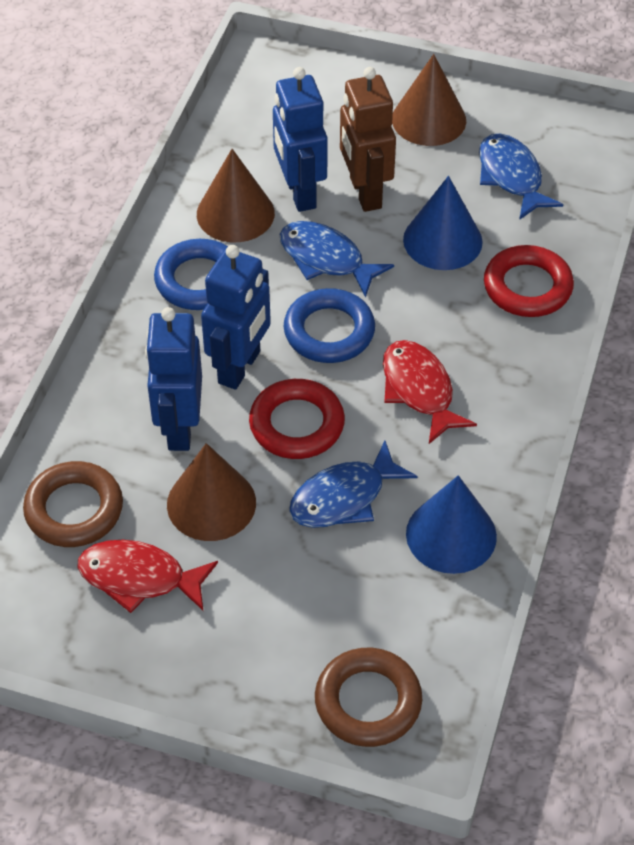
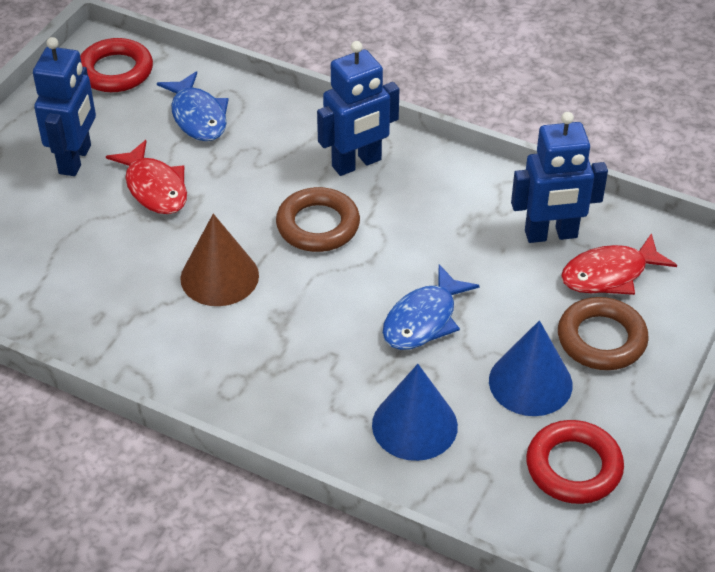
blue fish: 3 -> 2
blue ring: 2 -> 0
brown cone: 3 -> 1
brown robot: 1 -> 0

